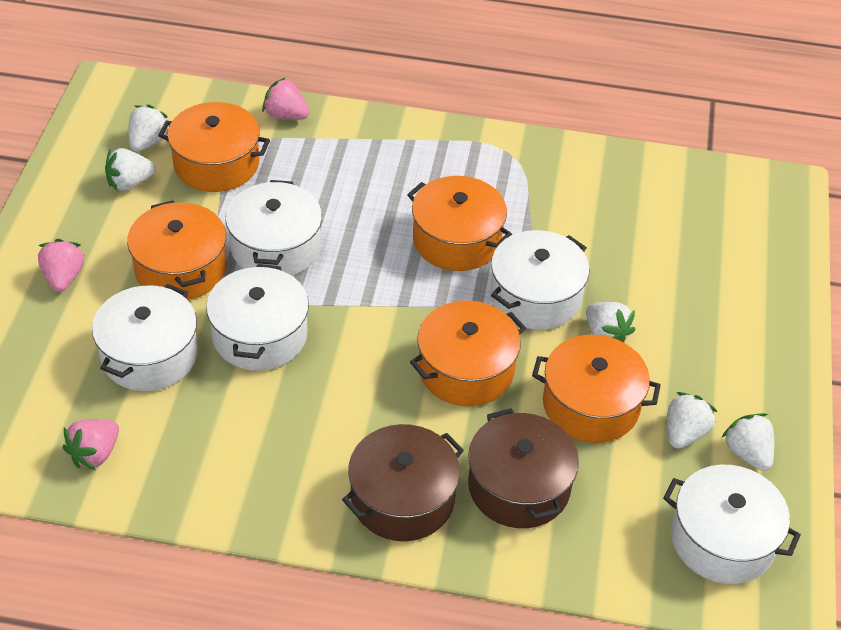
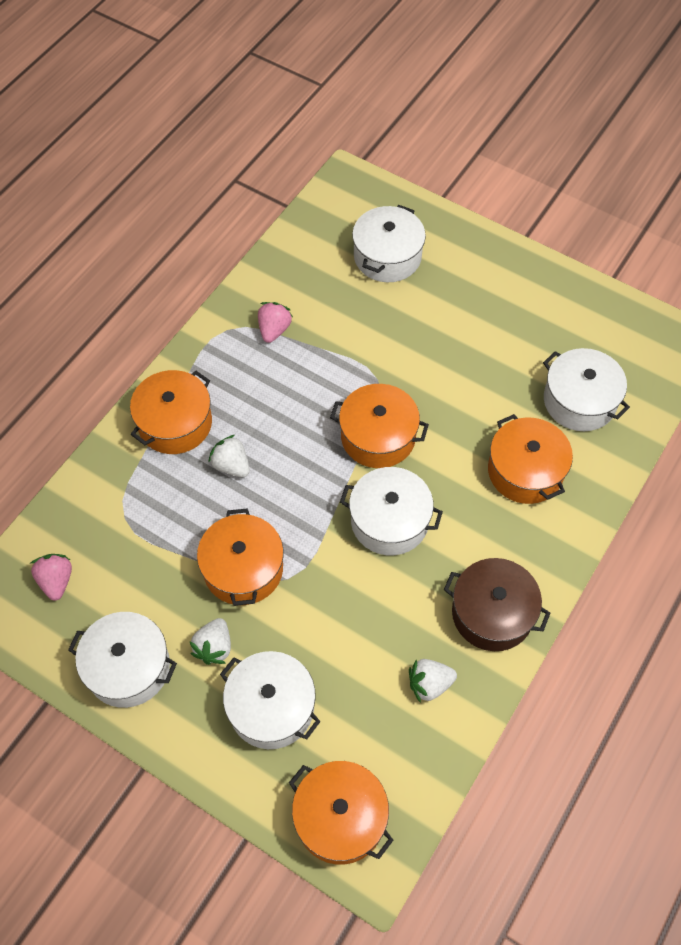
brown pot: 2 -> 1
pink strawberry: 3 -> 2
white strawberry: 5 -> 3

